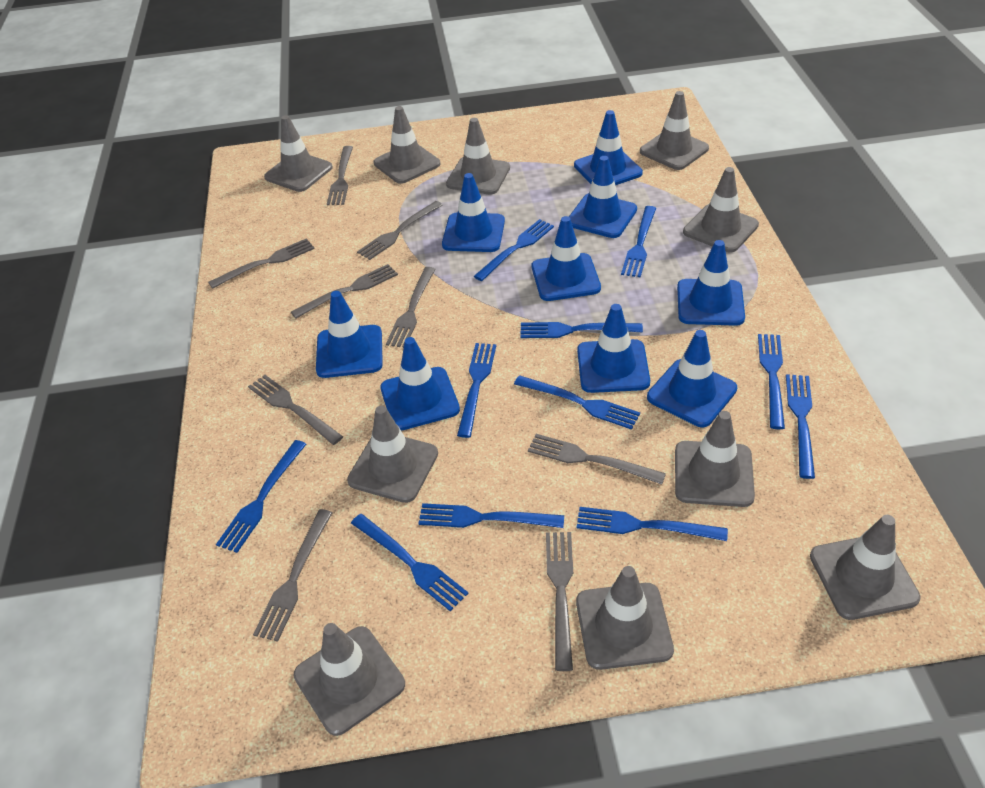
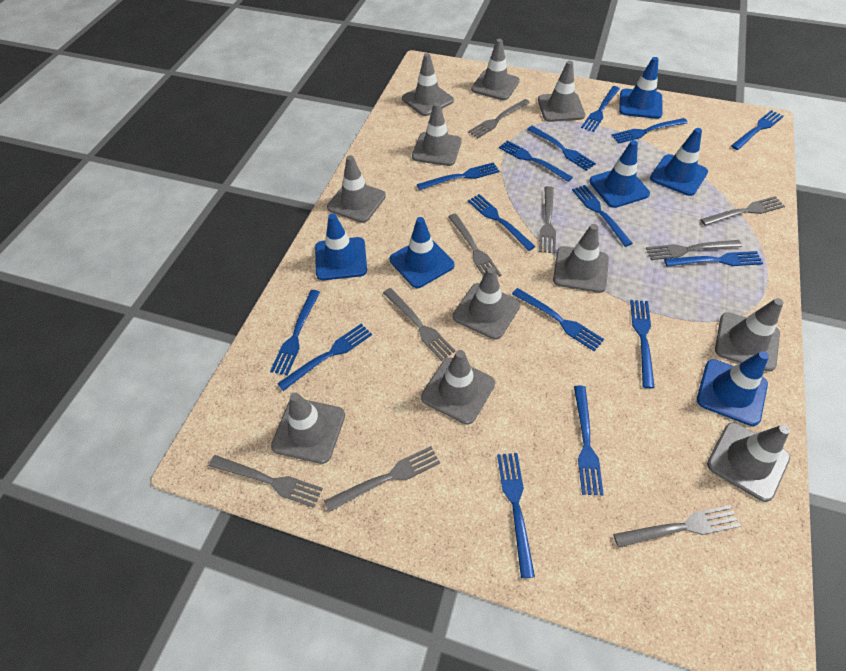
blue fork: 11 -> 15
blue traffic cone: 9 -> 6
grey traffic cone: 10 -> 11

